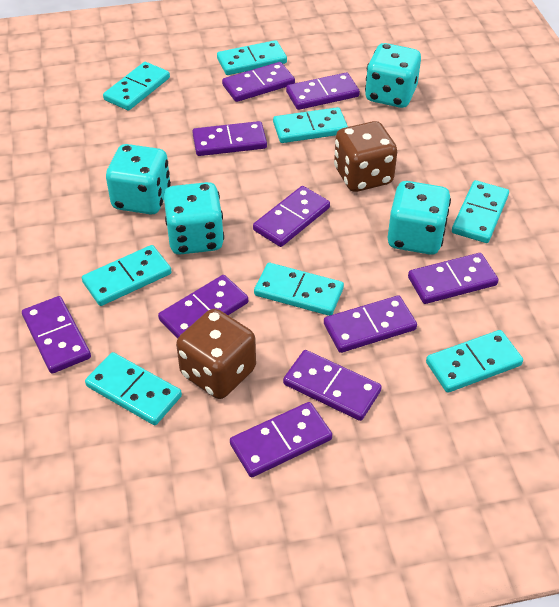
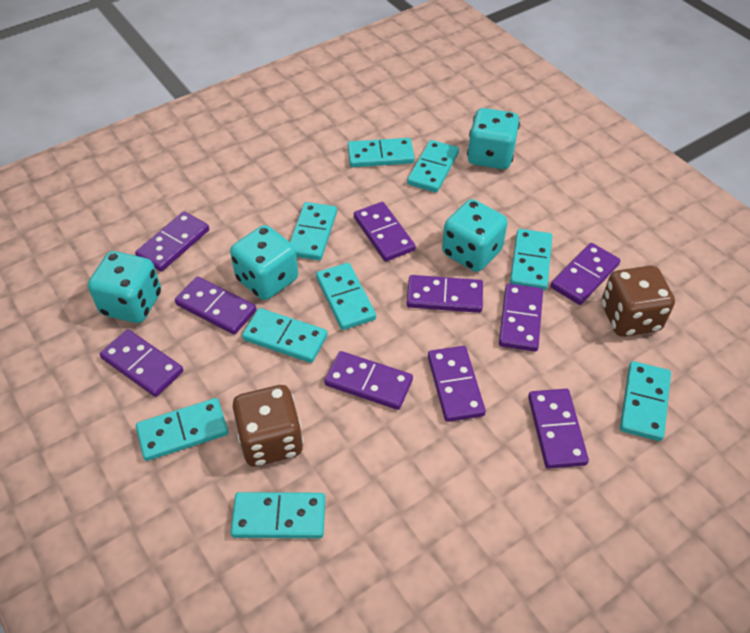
turquoise domino: 8 -> 9

